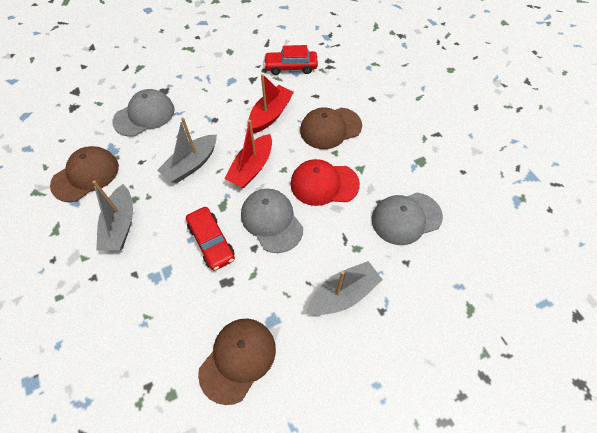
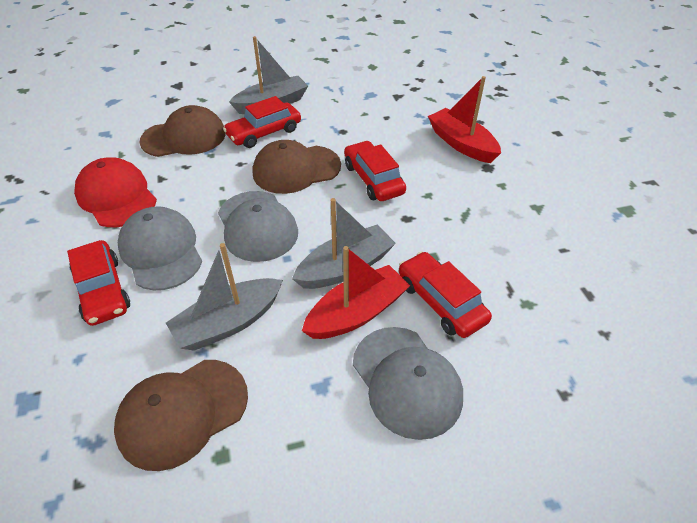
red car: 2 -> 4

